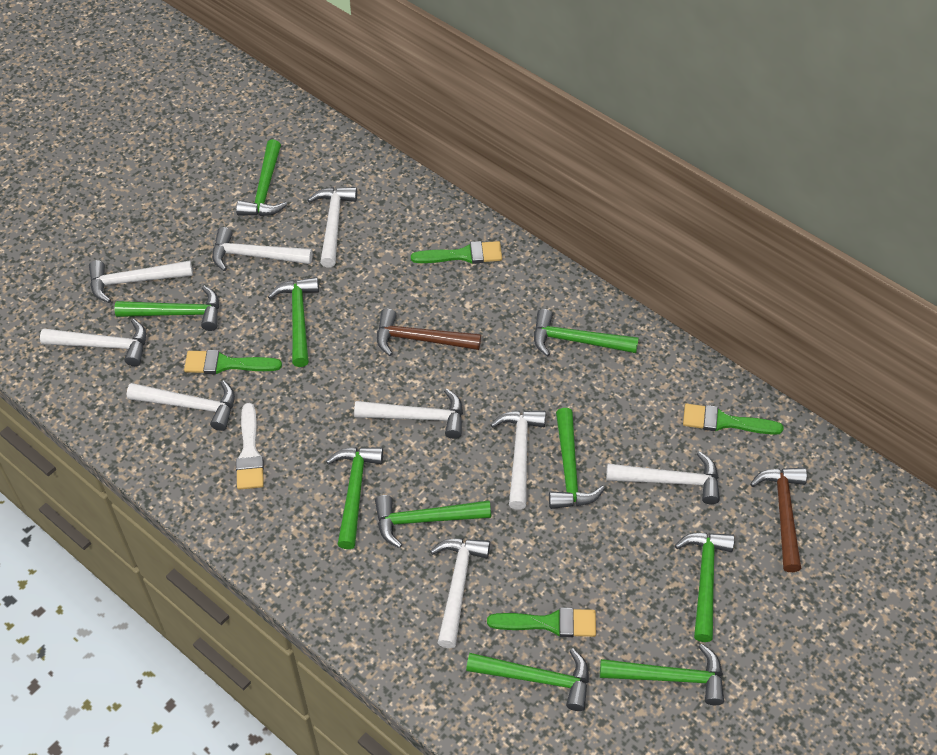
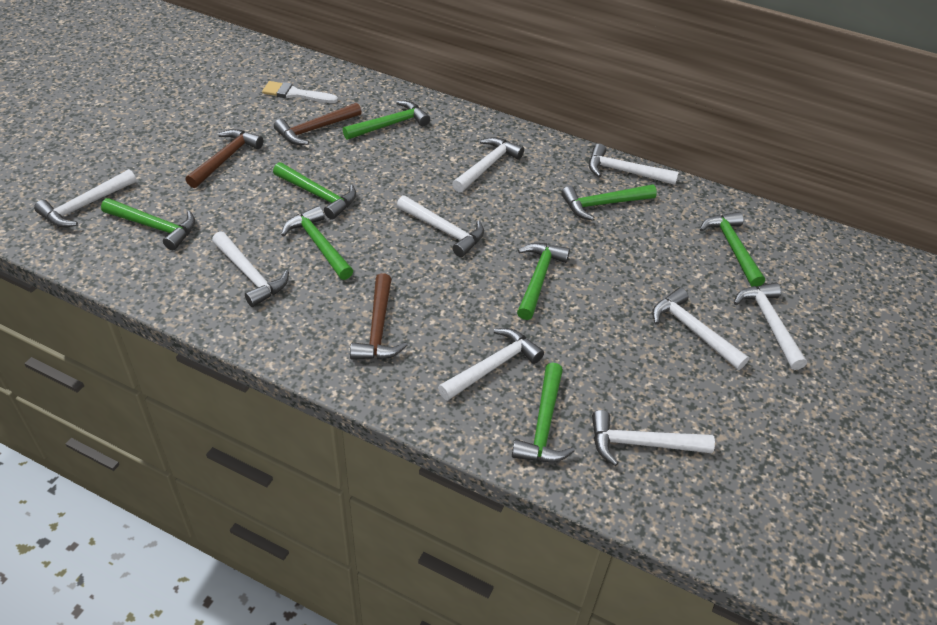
brown hammer: 2 -> 3
green brush: 4 -> 0
green hammer: 10 -> 8

